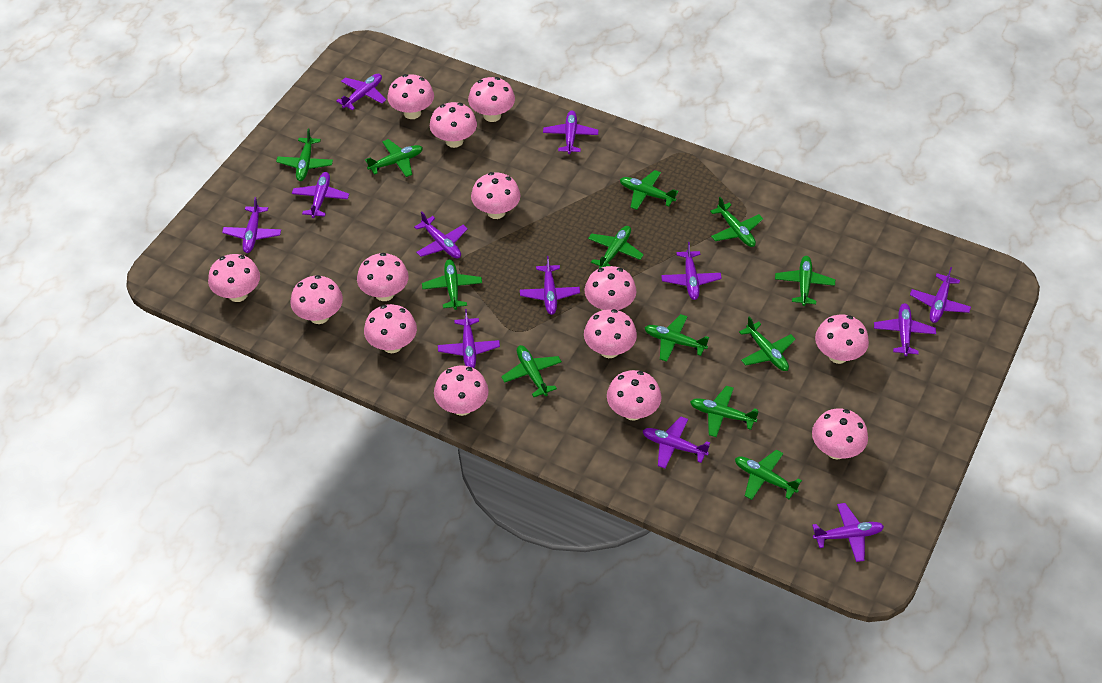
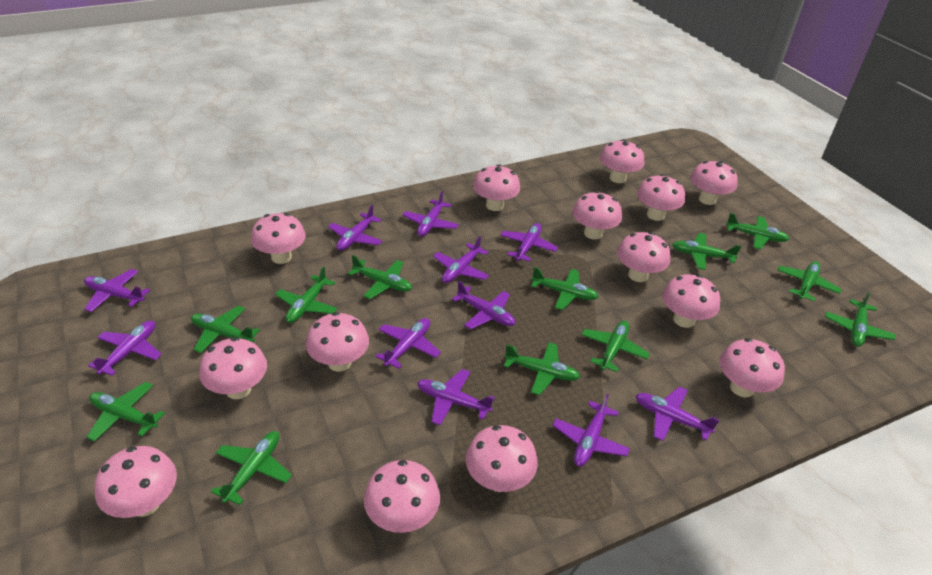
purple plane: 12 -> 11

